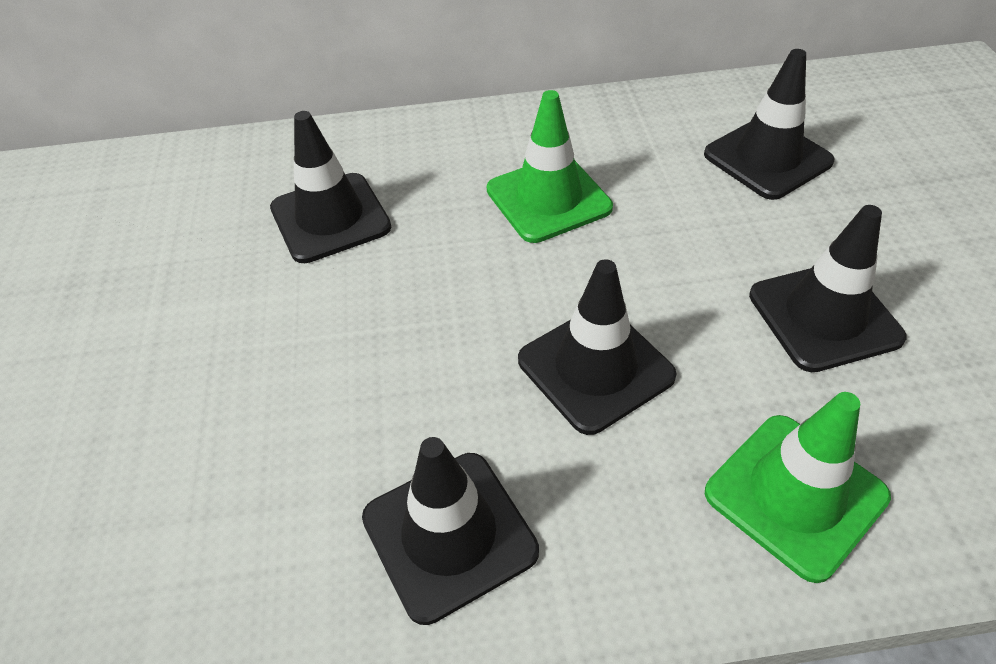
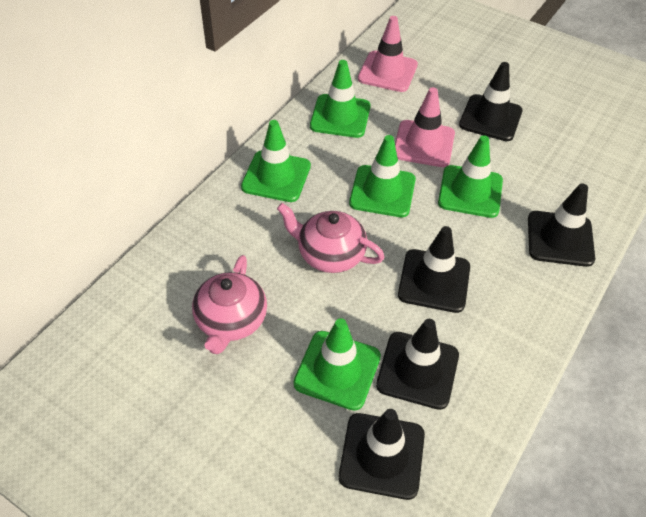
green traffic cone: 2 -> 5
pink teapot: 0 -> 2
pink traffic cone: 0 -> 2

